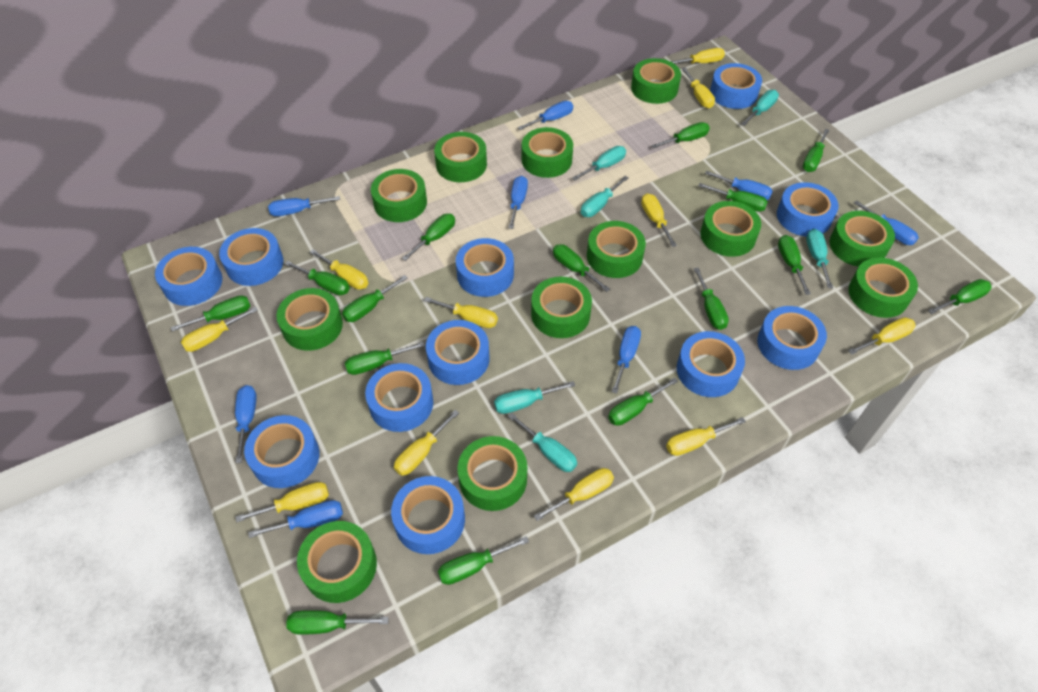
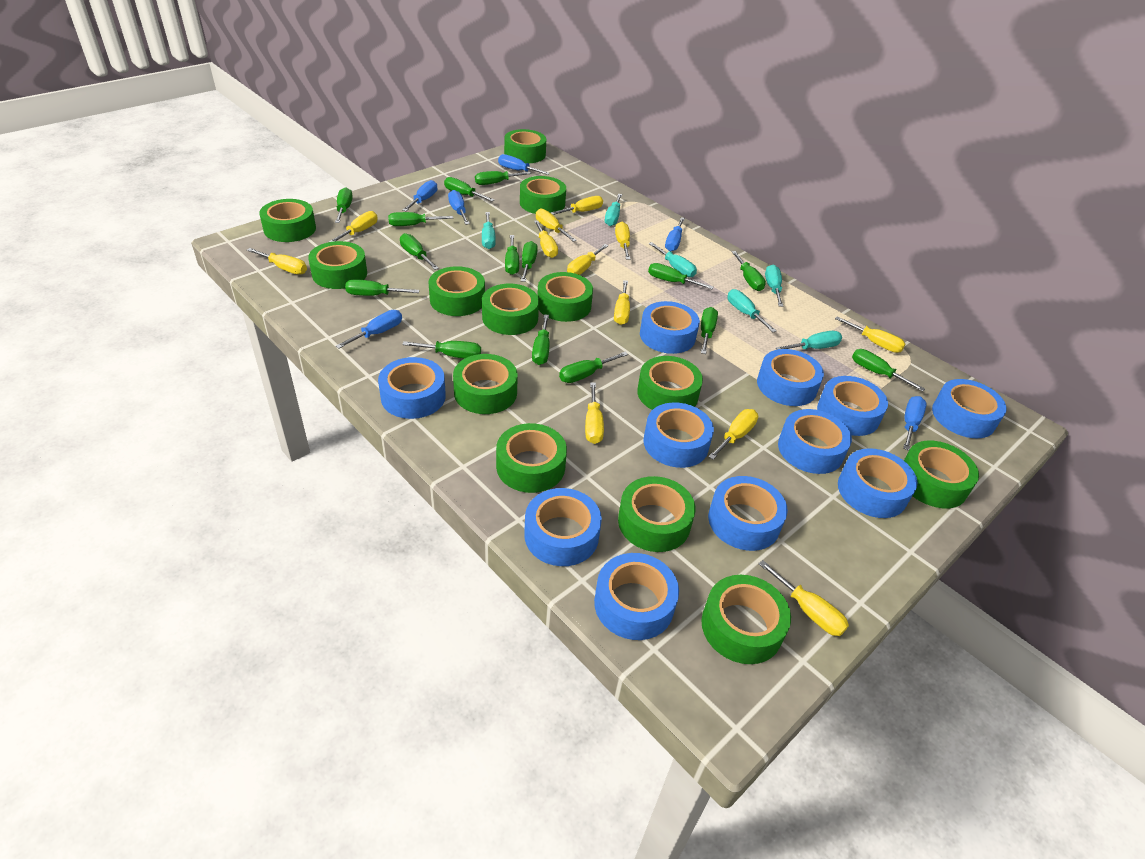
blue screwdriver: 8 -> 6
green tape: 12 -> 13
yellow screwdriver: 11 -> 12

